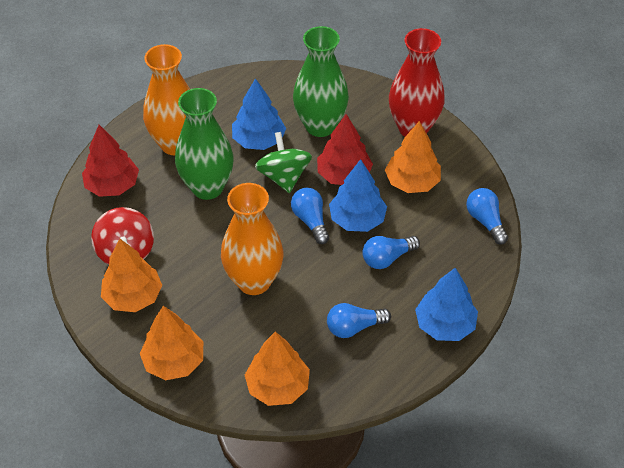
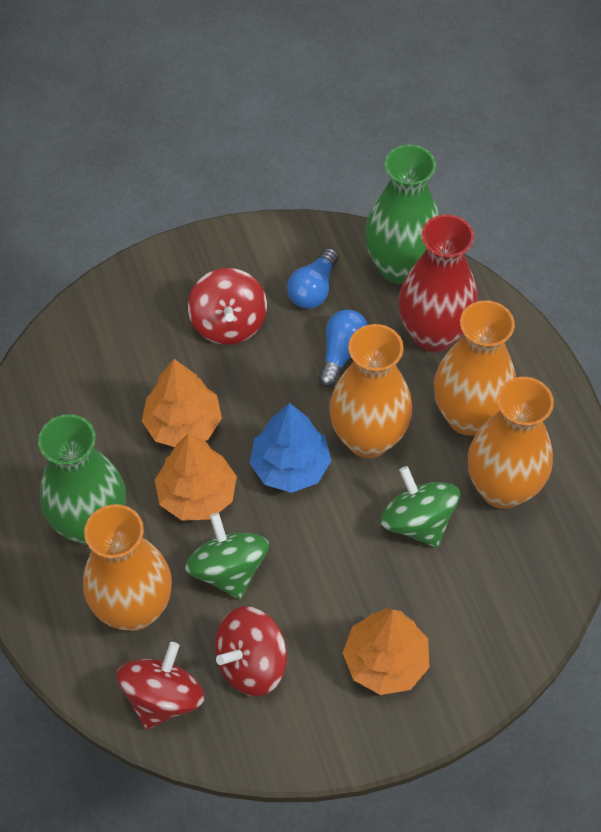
blue light bulb: 4 -> 2
blue tree: 3 -> 1
green spinning top: 1 -> 2
orange tree: 4 -> 3
orange vase: 2 -> 4
red spinning top: 1 -> 3
red tree: 2 -> 0

